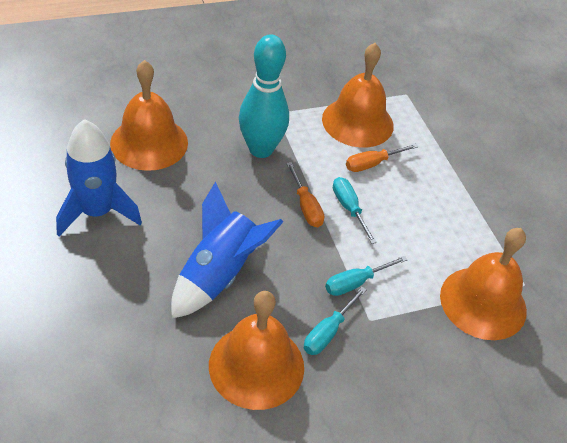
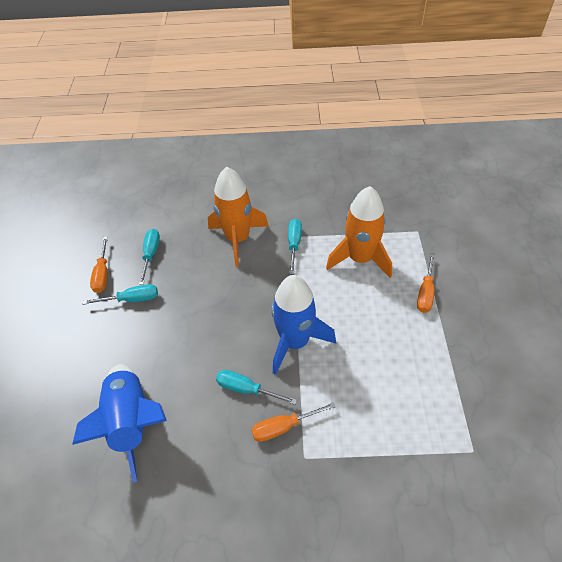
orange bell: 4 -> 0
orange rocket: 0 -> 2
orange screwdriver: 2 -> 3
turquoise bowling pin: 1 -> 0
turquoise screwdriver: 3 -> 4

